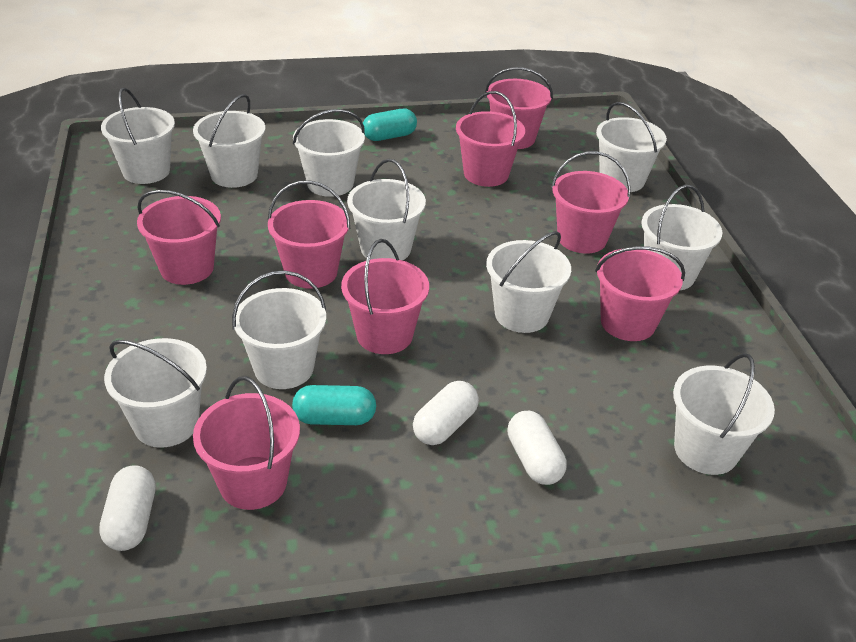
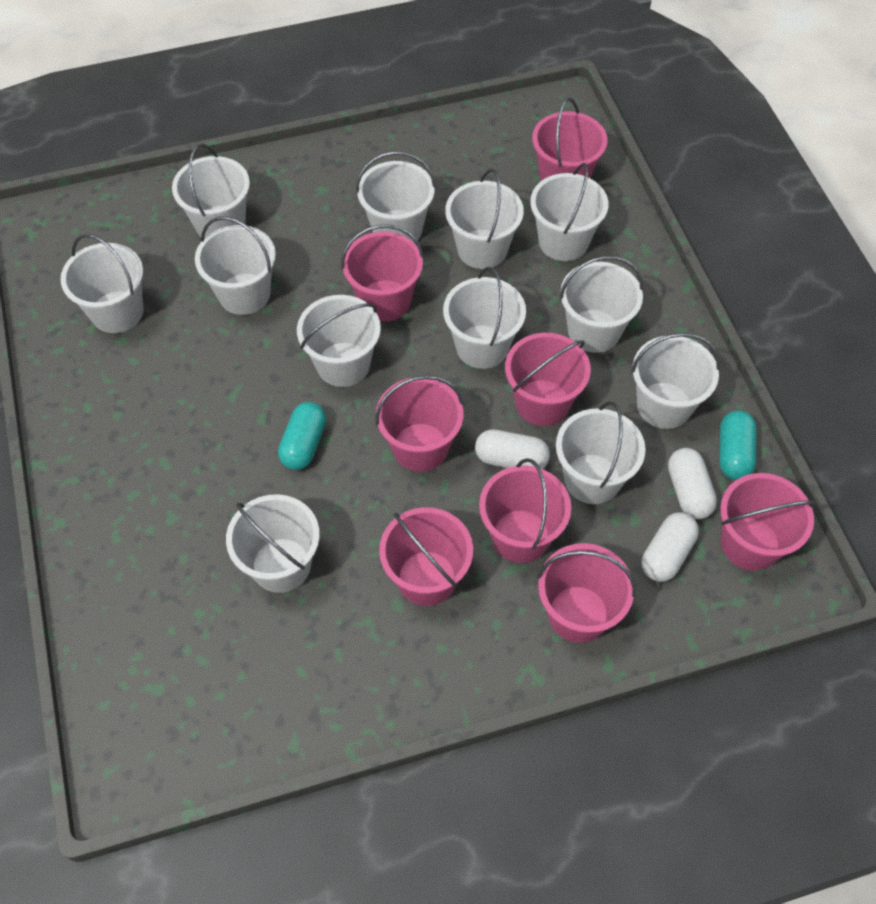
white bucket: 10 -> 12

